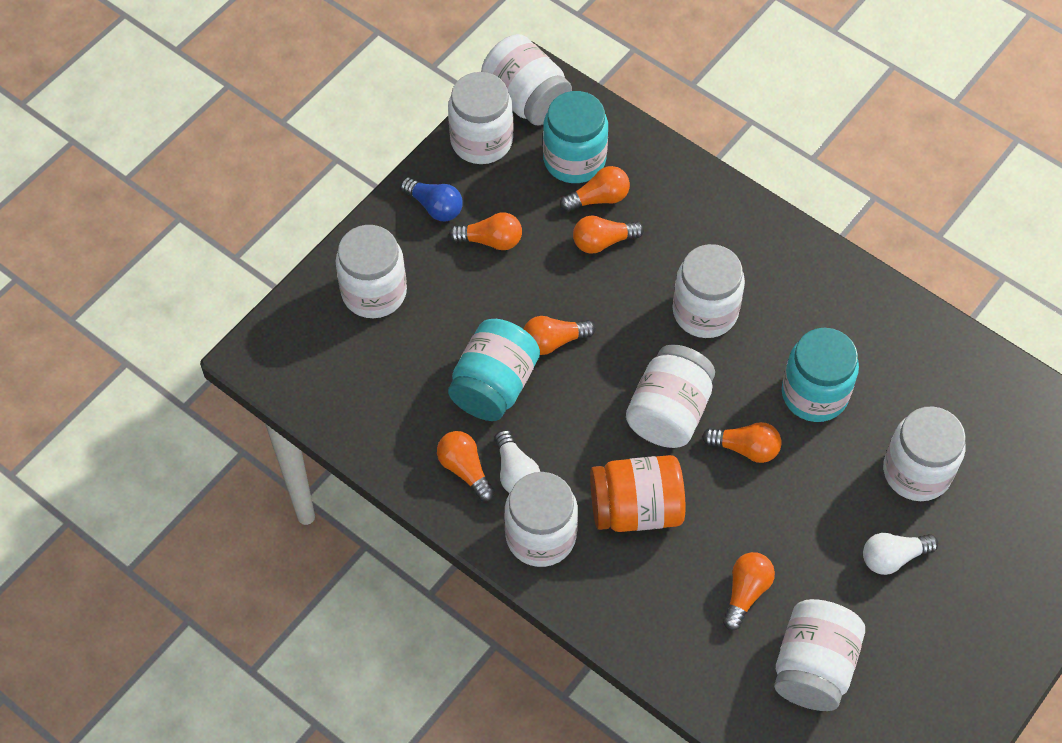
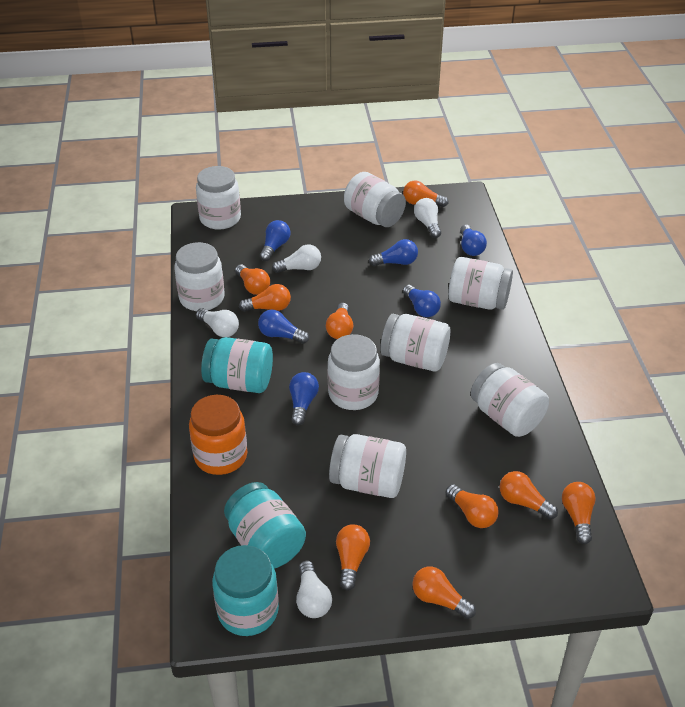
blue light bulb: 1 -> 6
orange light bulb: 7 -> 9
white light bulb: 2 -> 4

